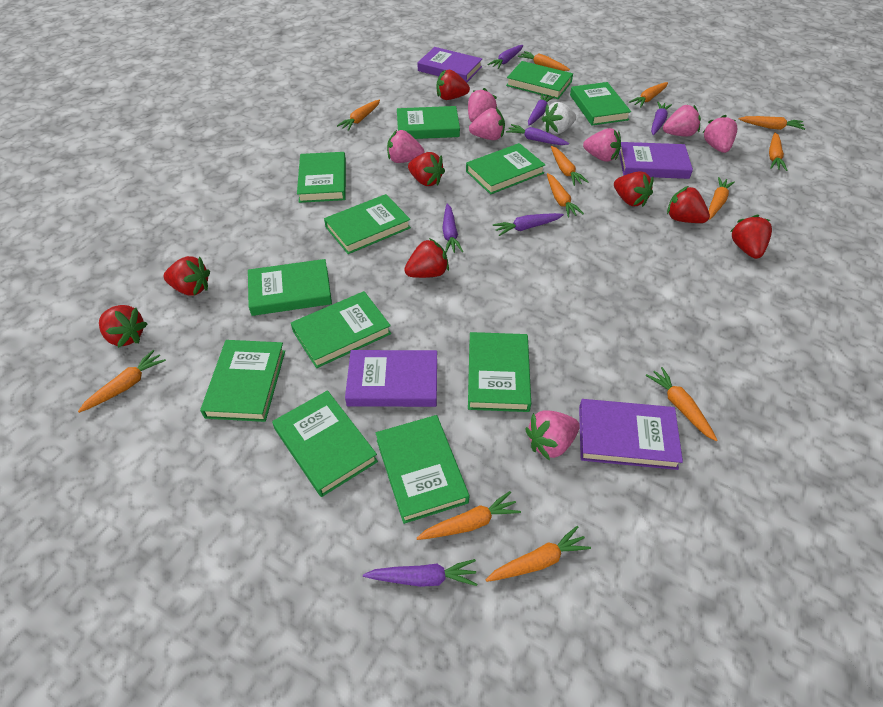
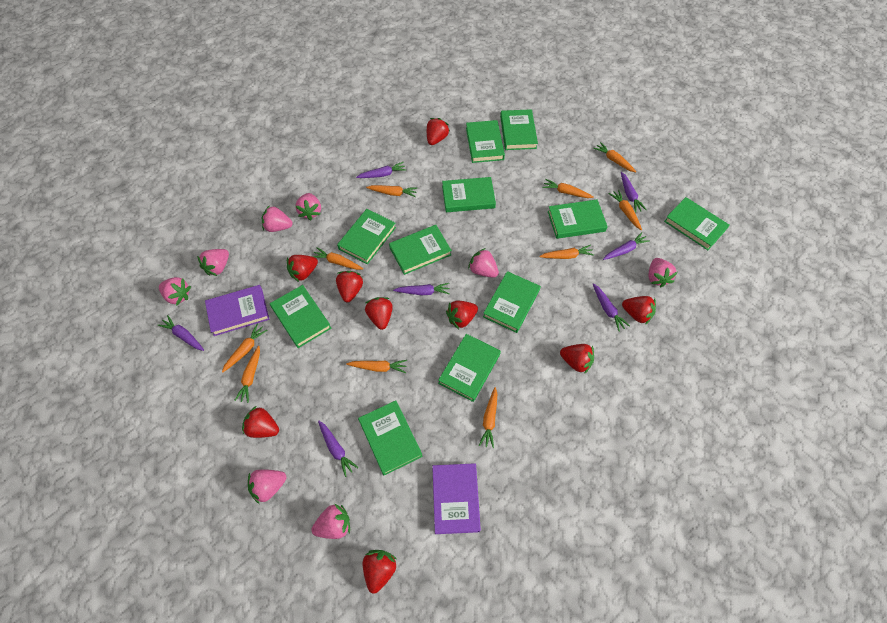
green book: 12 -> 11
orange carrot: 12 -> 10
pink strawberry: 7 -> 8
purple book: 4 -> 2
red strawberry: 8 -> 9
white strawberry: 1 -> 0

